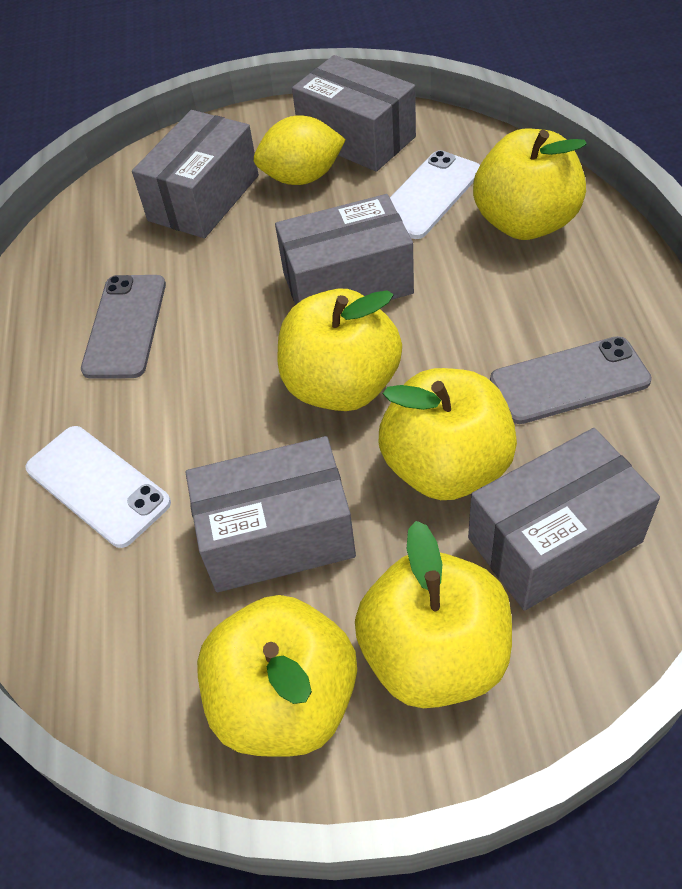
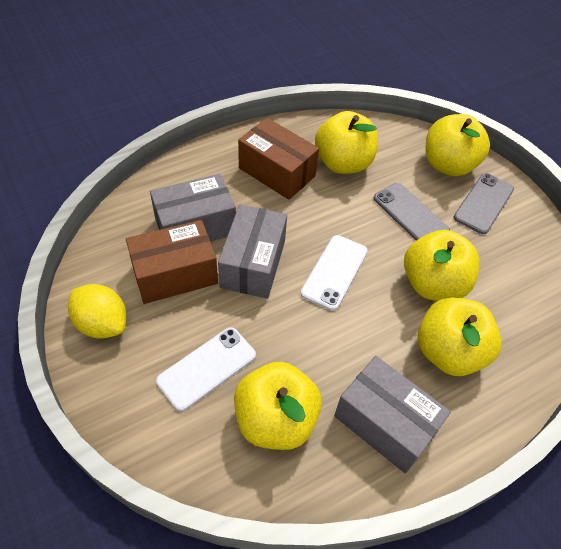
brown box: 0 -> 2
grey box: 5 -> 3

